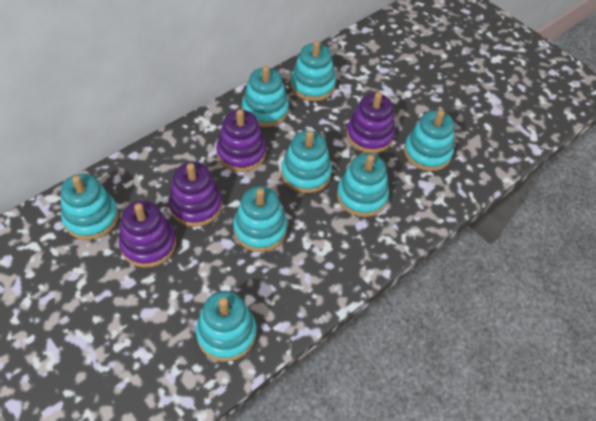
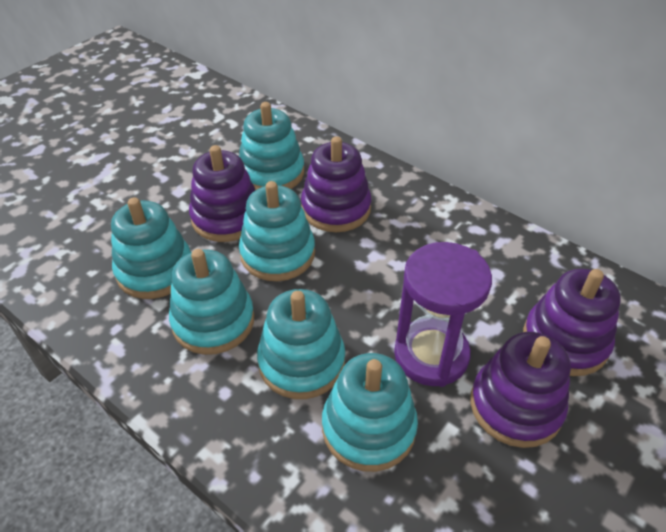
purple hourglass: 0 -> 1
turquoise stacking toy: 8 -> 6

